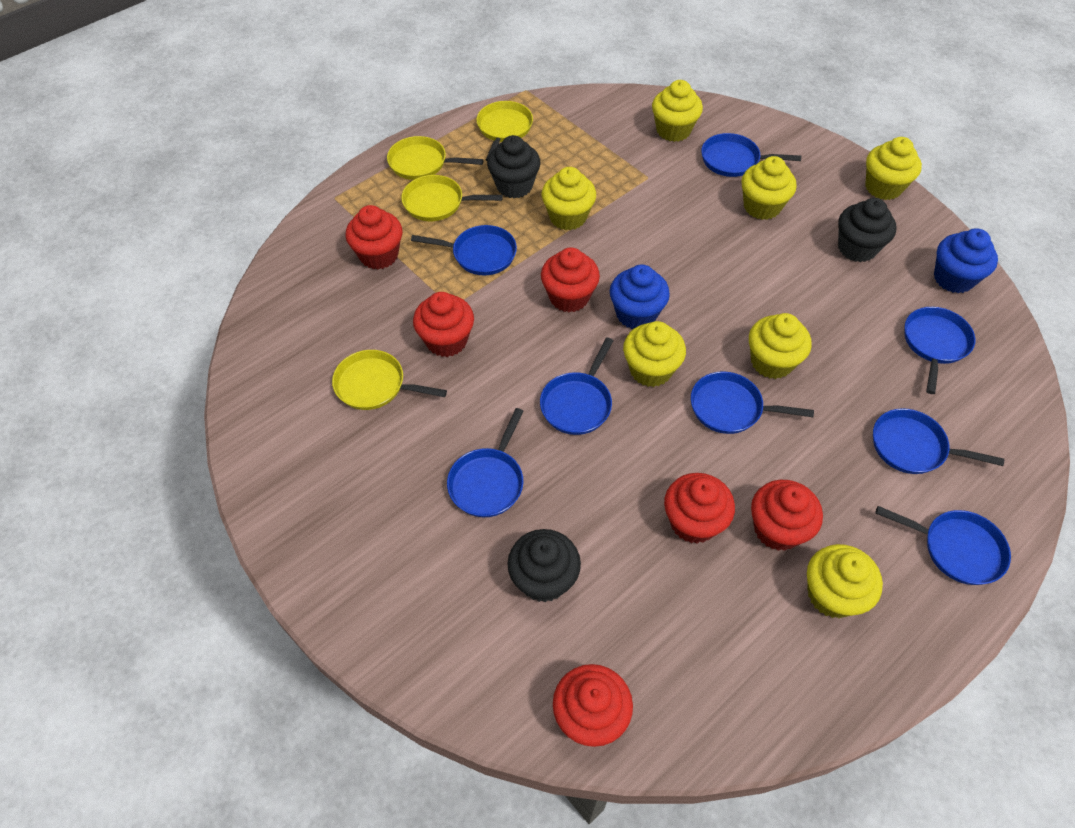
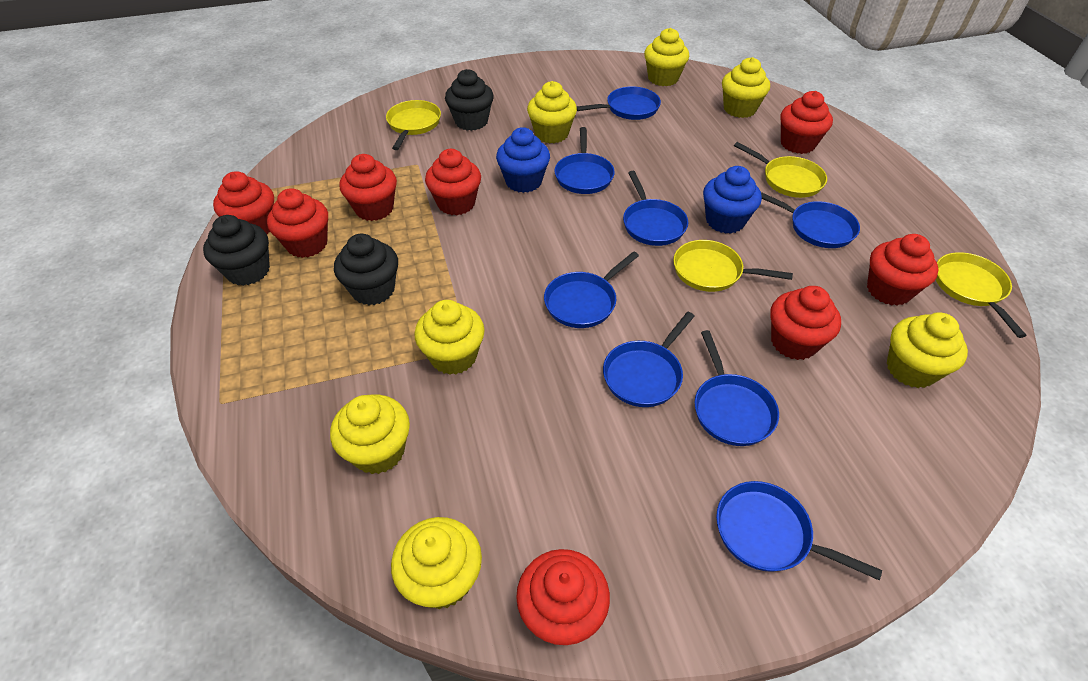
red cupcake: 6 -> 8

